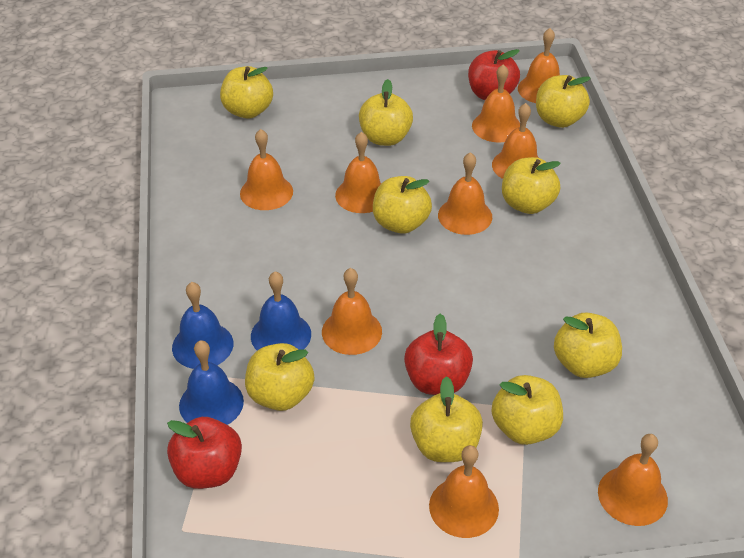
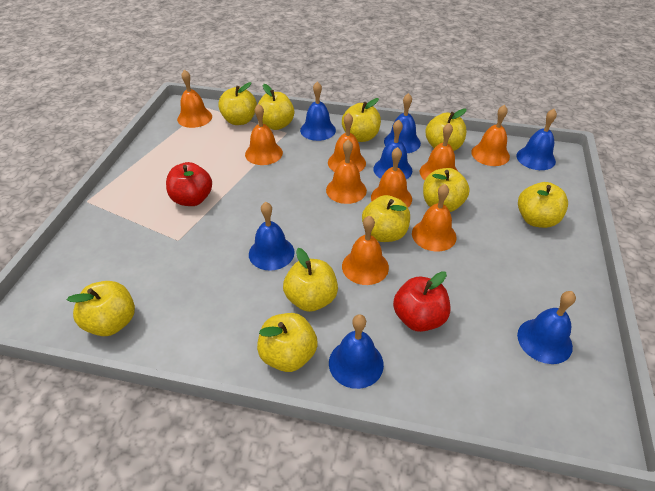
blue bell: 3 -> 7
red apple: 3 -> 2
yellow apple: 9 -> 10

